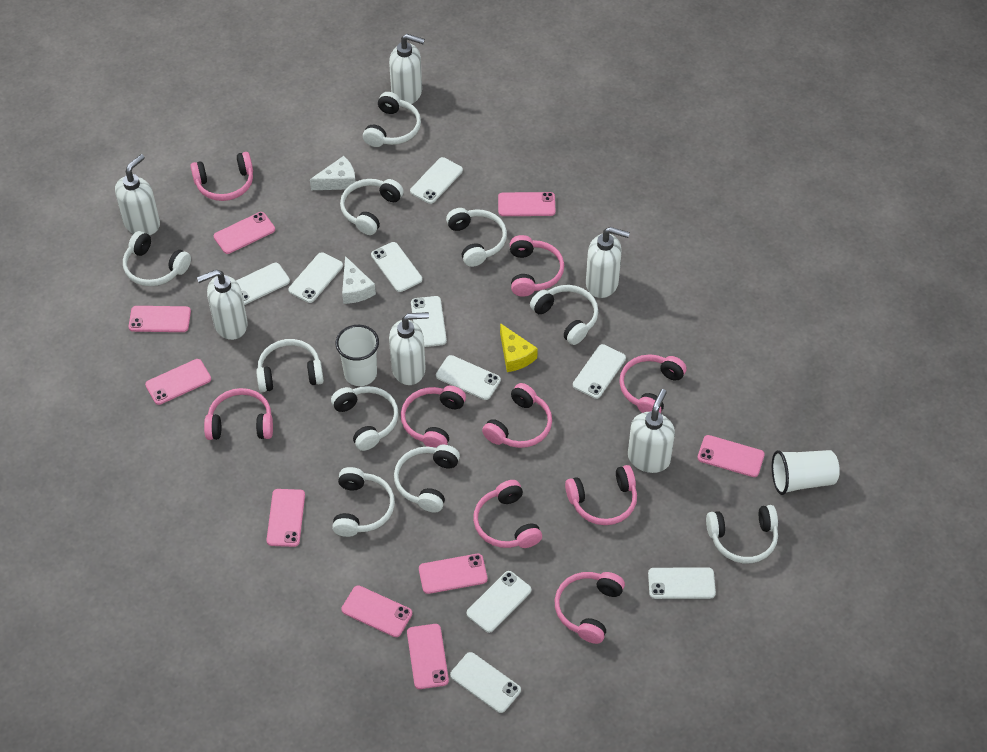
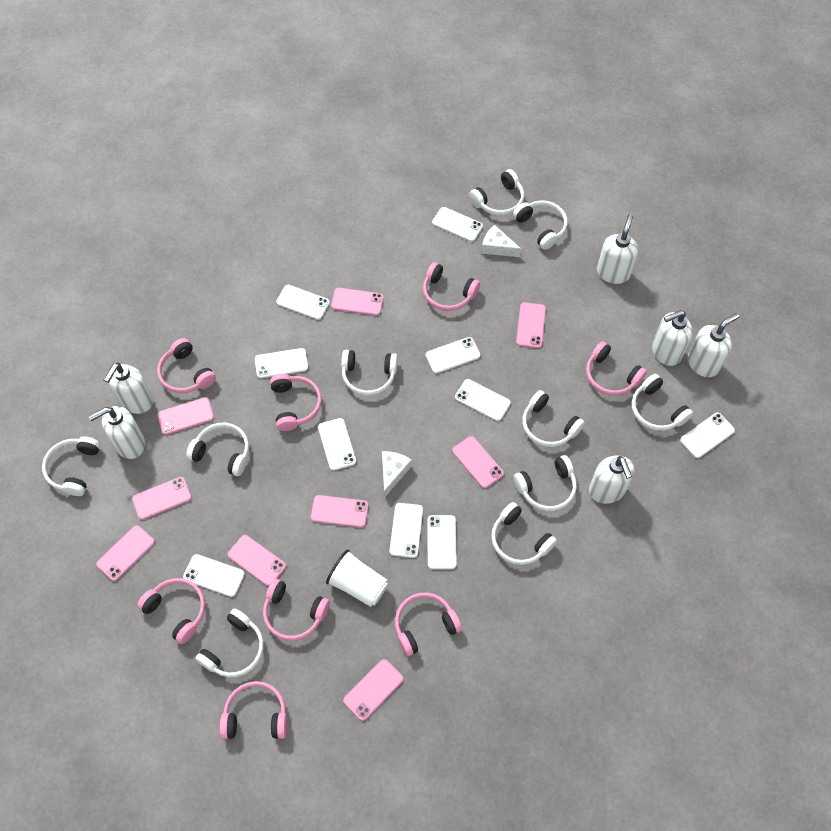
pink headphones: 9 -> 8
white cup: 2 -> 1
yellow cheese: 1 -> 0

